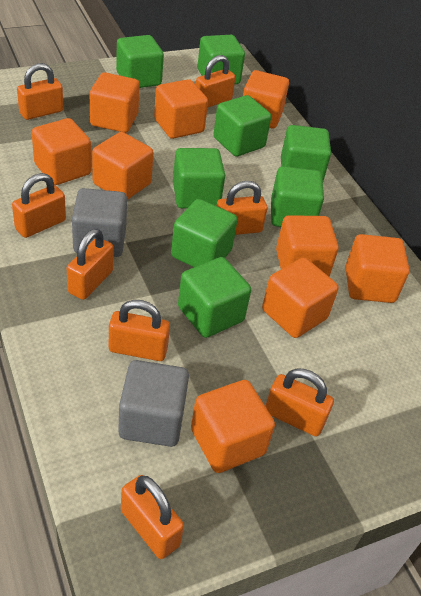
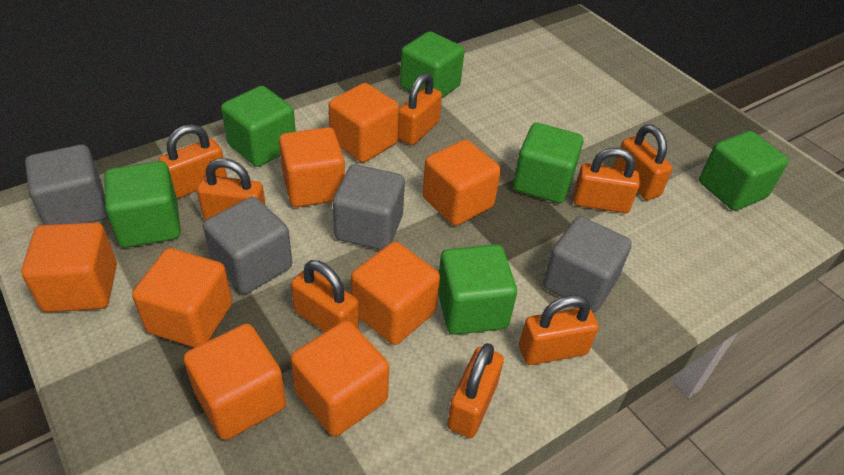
green cube: 8 -> 6
grey cube: 2 -> 4
orange cube: 9 -> 8

